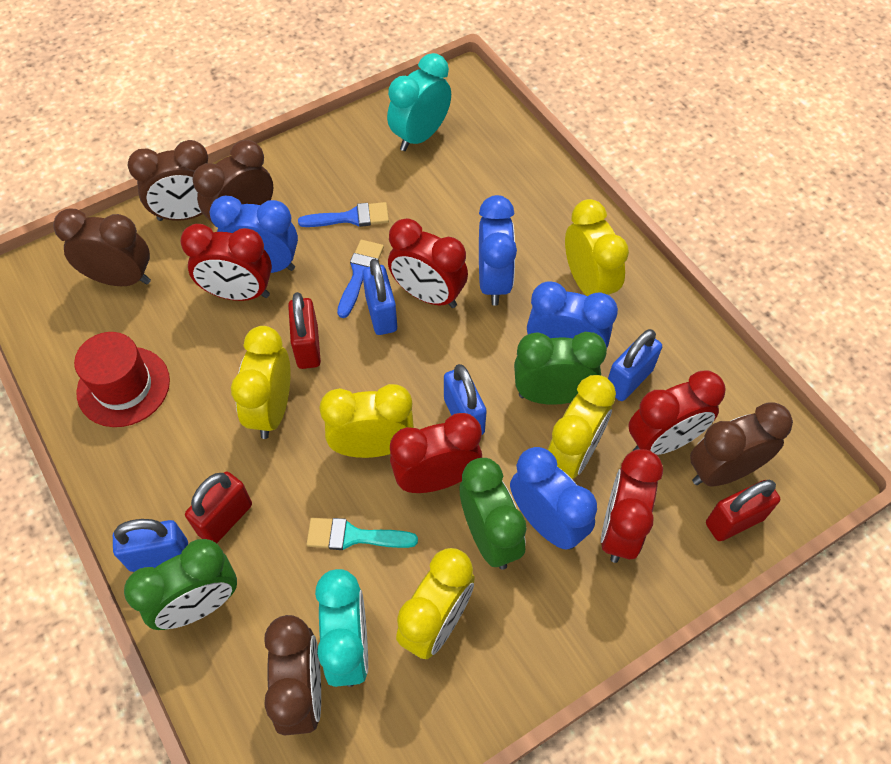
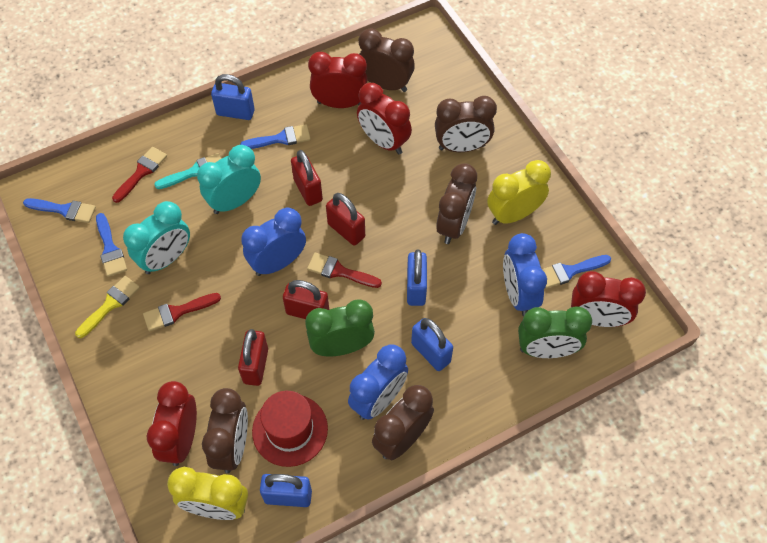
blue brush: 2 -> 4
blue clock: 4 -> 3
green clock: 3 -> 2
red brush: 0 -> 3
red clock: 5 -> 4
red padlock: 3 -> 4
yellow brush: 0 -> 1
yellow clock: 5 -> 2

